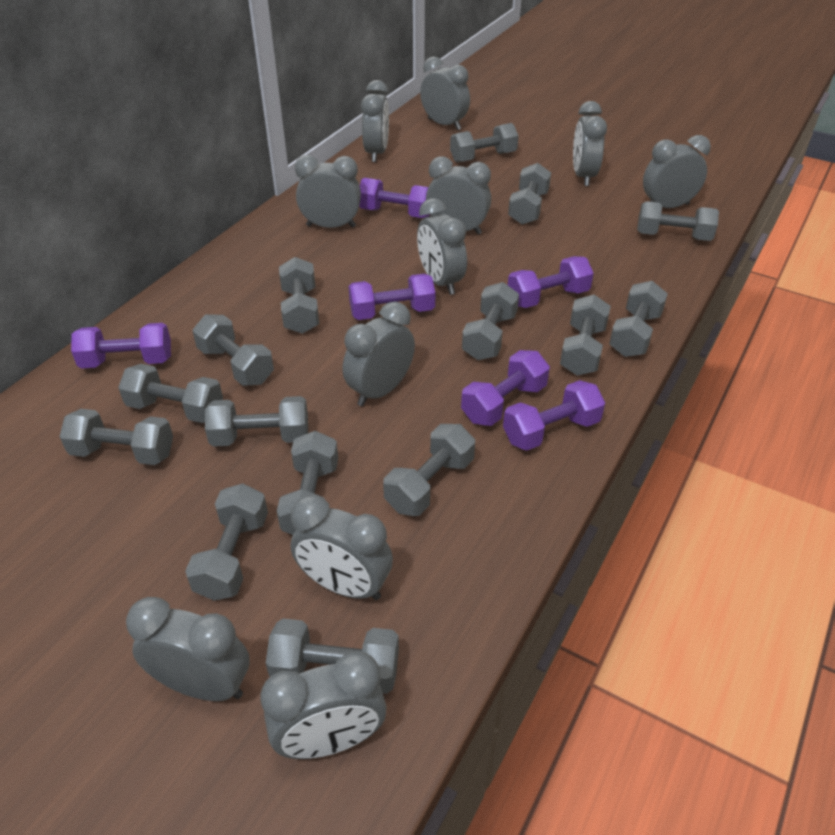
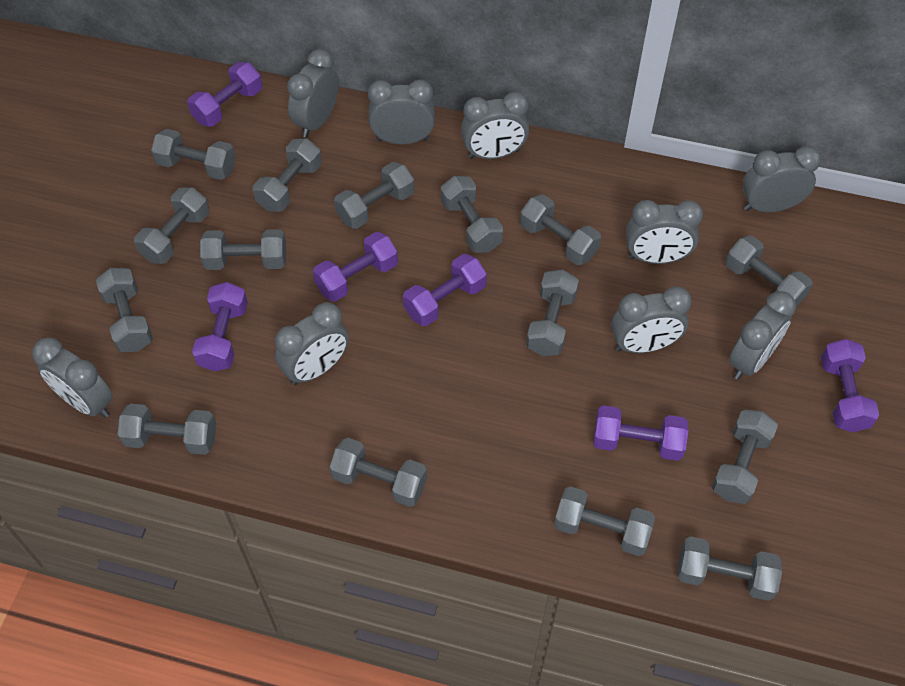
grey clock: 11 -> 9

